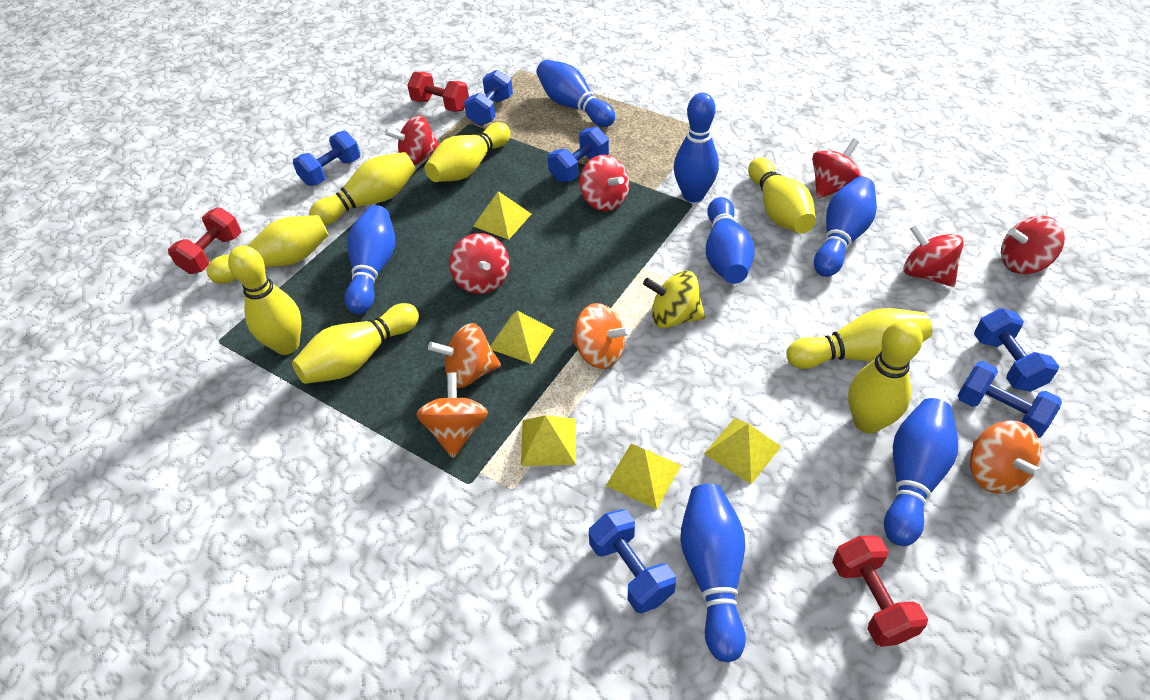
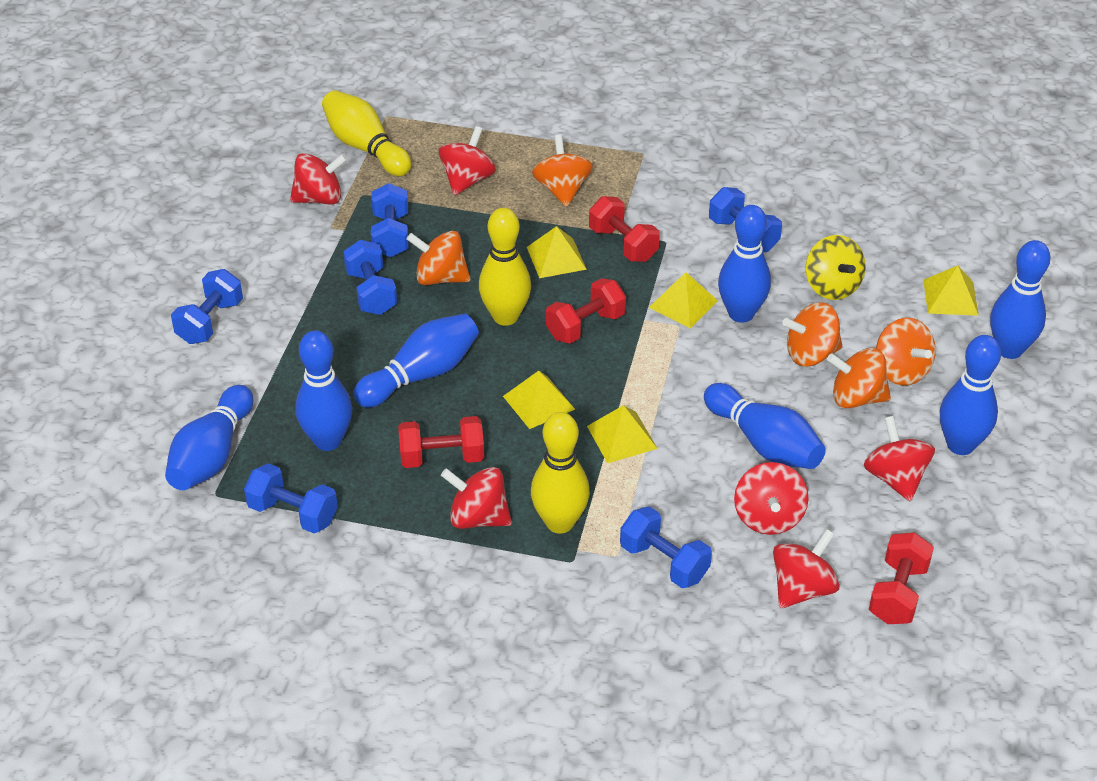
orange spinning top: 4 -> 5
red dumbbell: 3 -> 4
yellow bowling pin: 8 -> 3

